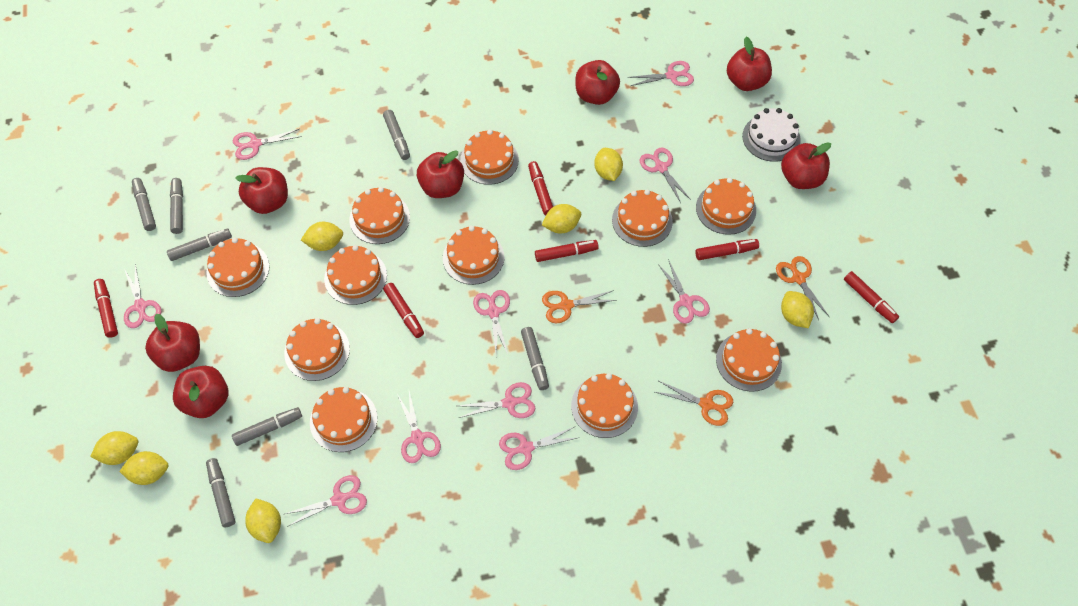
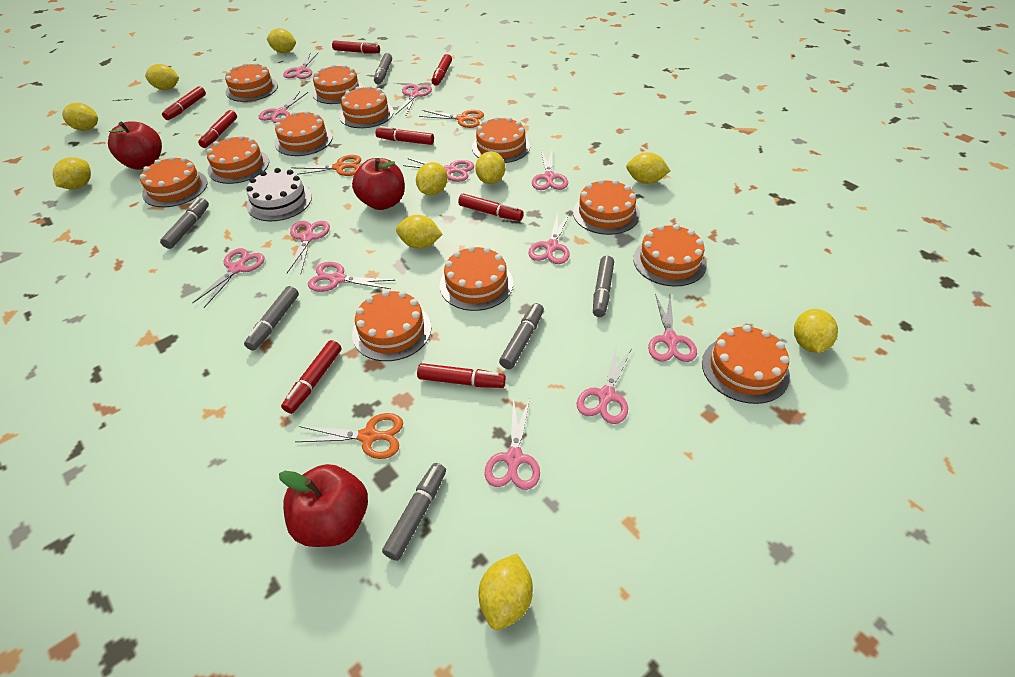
grey marker: 7 -> 6
orange cake: 11 -> 12
pink scissors: 10 -> 12
red apple: 7 -> 3
red marker: 6 -> 8
yellow lemon: 7 -> 10

